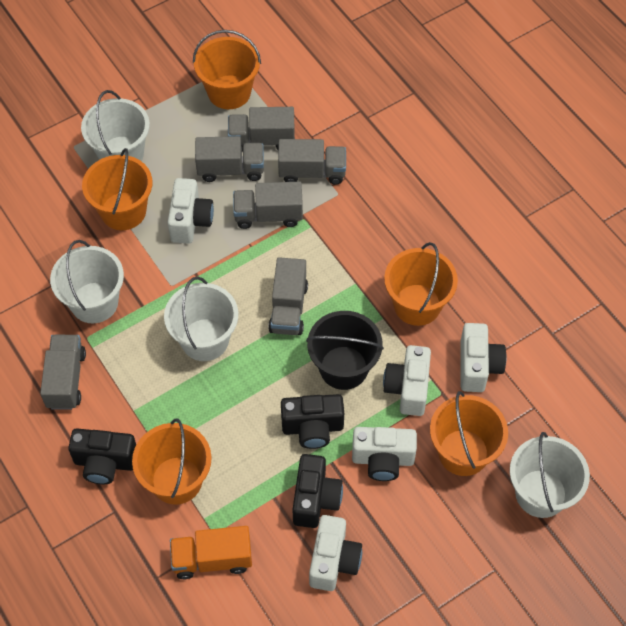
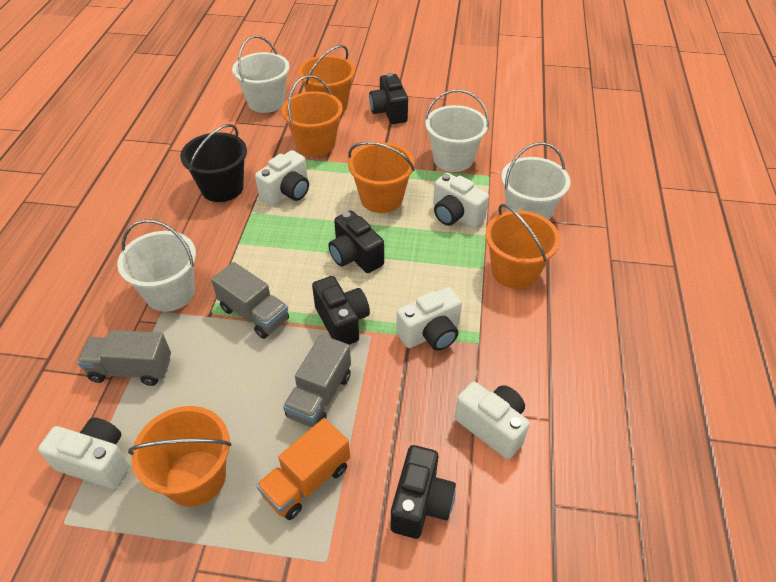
black camera: 3 -> 4
grey truck: 6 -> 3

